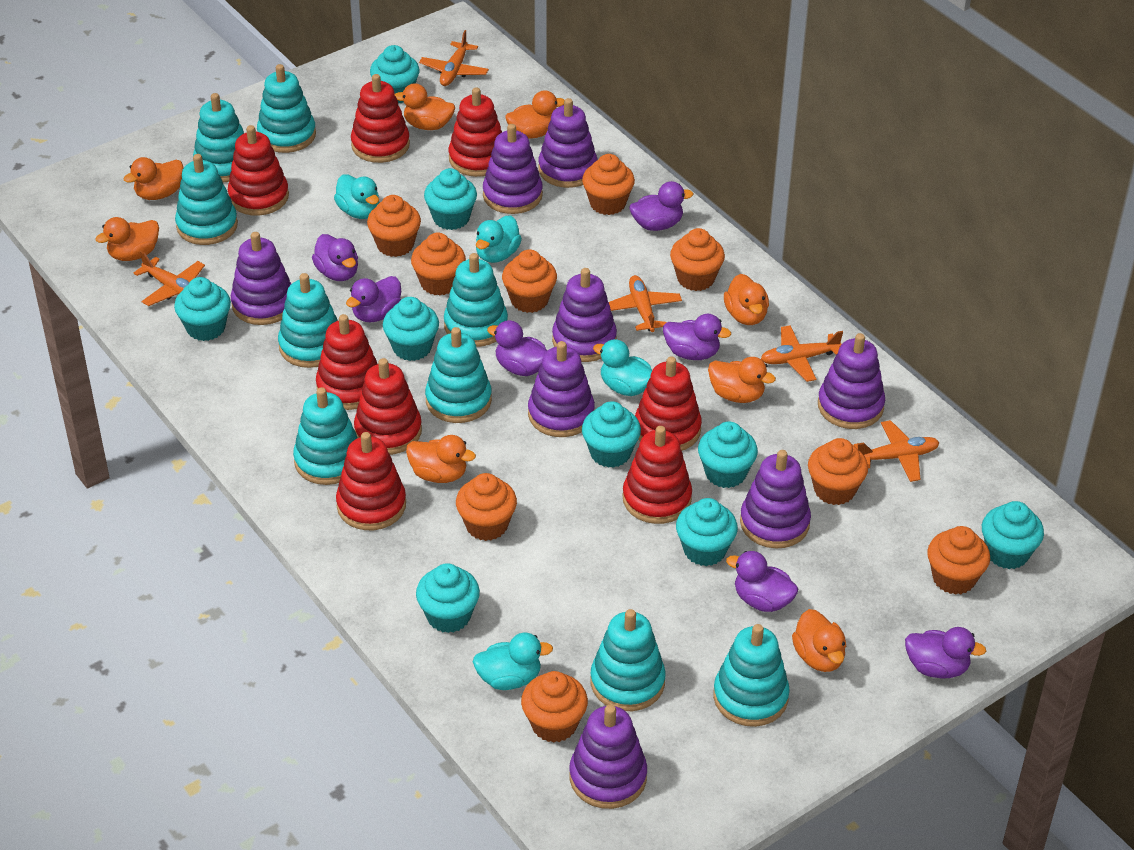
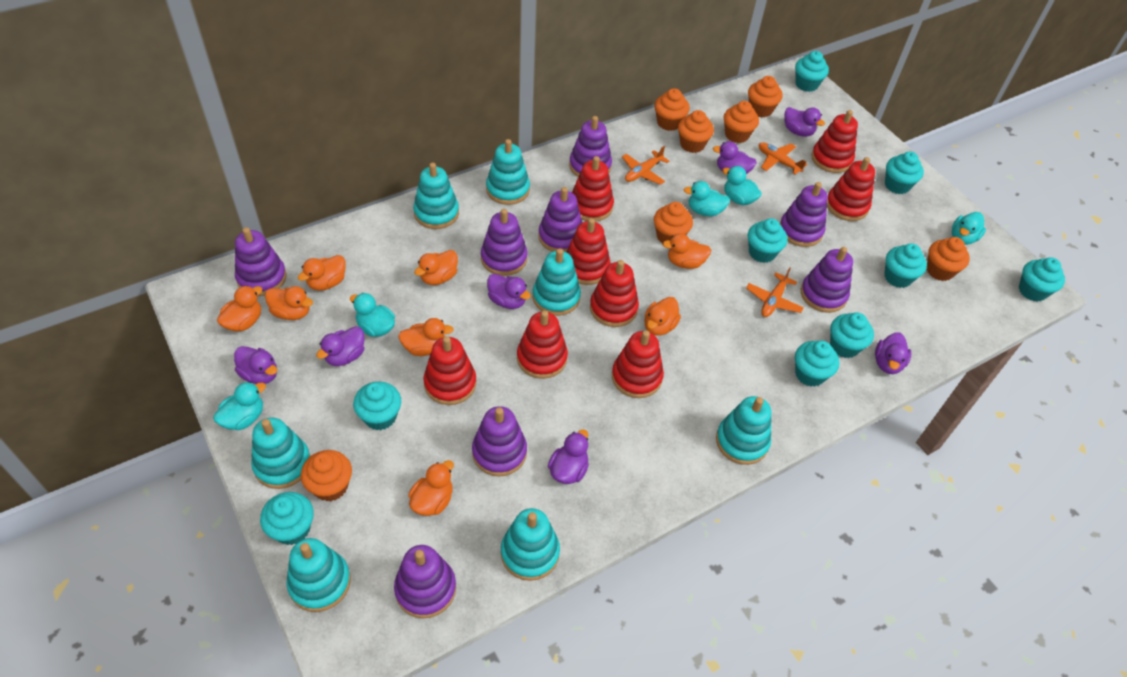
orange cupcake: 9 -> 7
orange plane: 5 -> 3
turquoise duck: 4 -> 5
turquoise stacking toy: 9 -> 7

